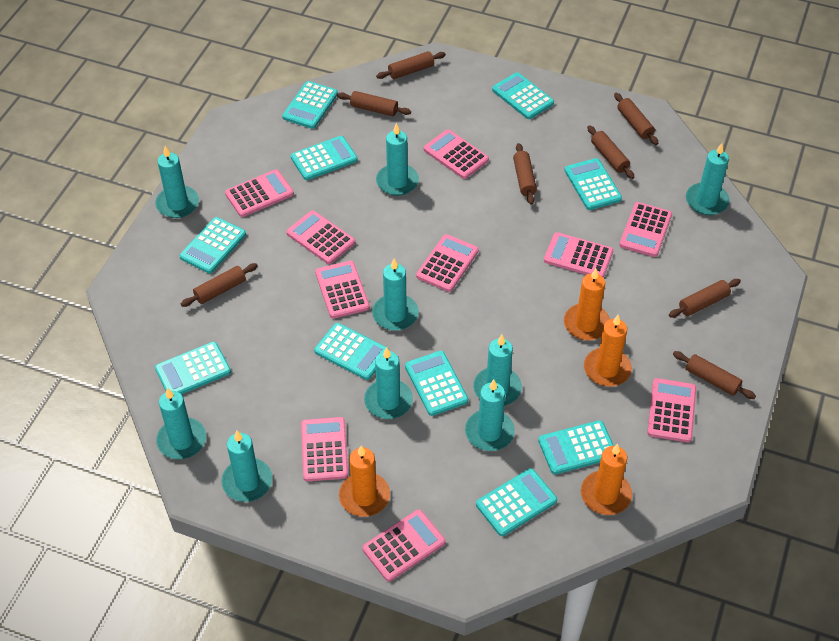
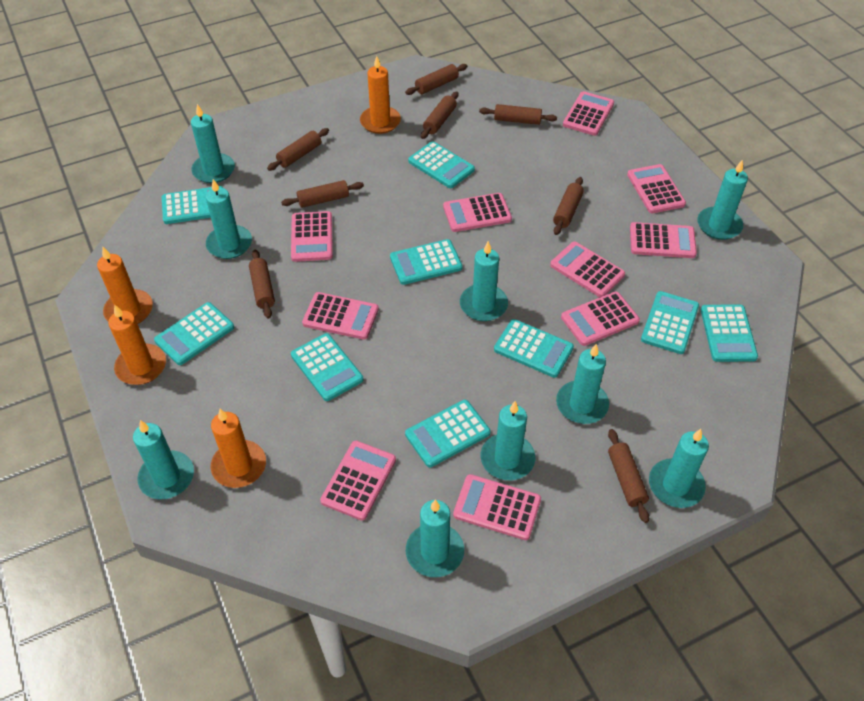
turquoise calculator: 10 -> 9

